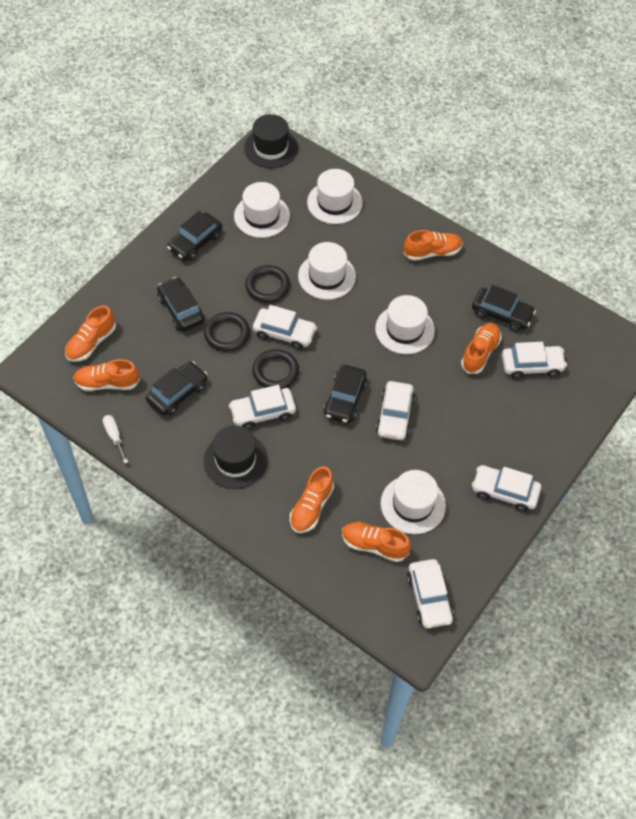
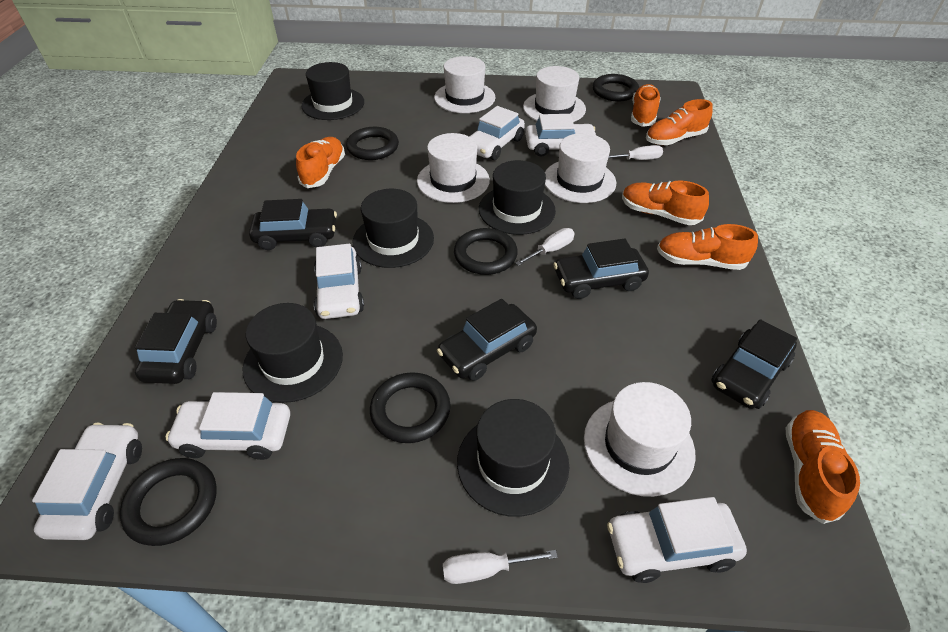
black hat: 2 -> 5
black ring: 3 -> 5
white screwdriver: 1 -> 3

